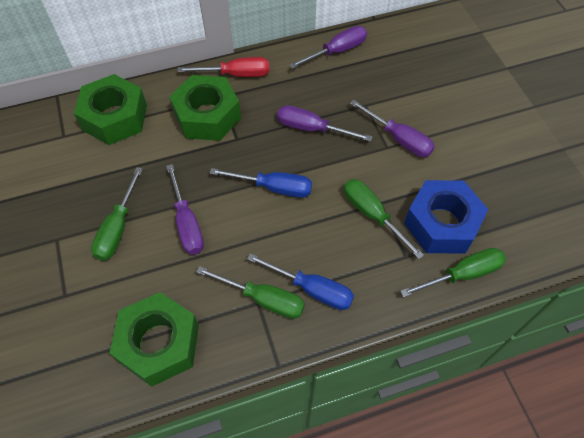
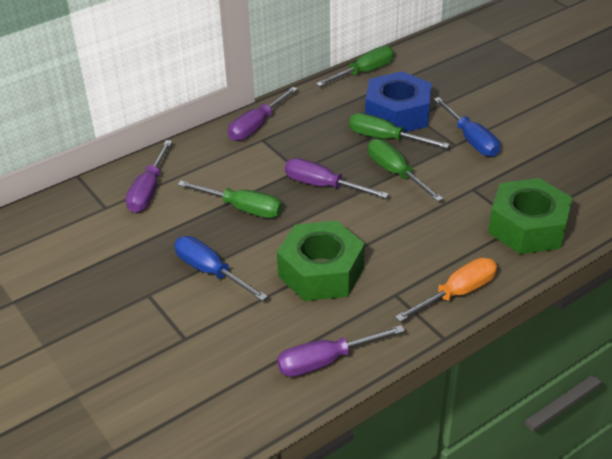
green nut: 3 -> 2
orange screwdriver: 0 -> 1
red screwdriver: 1 -> 0

